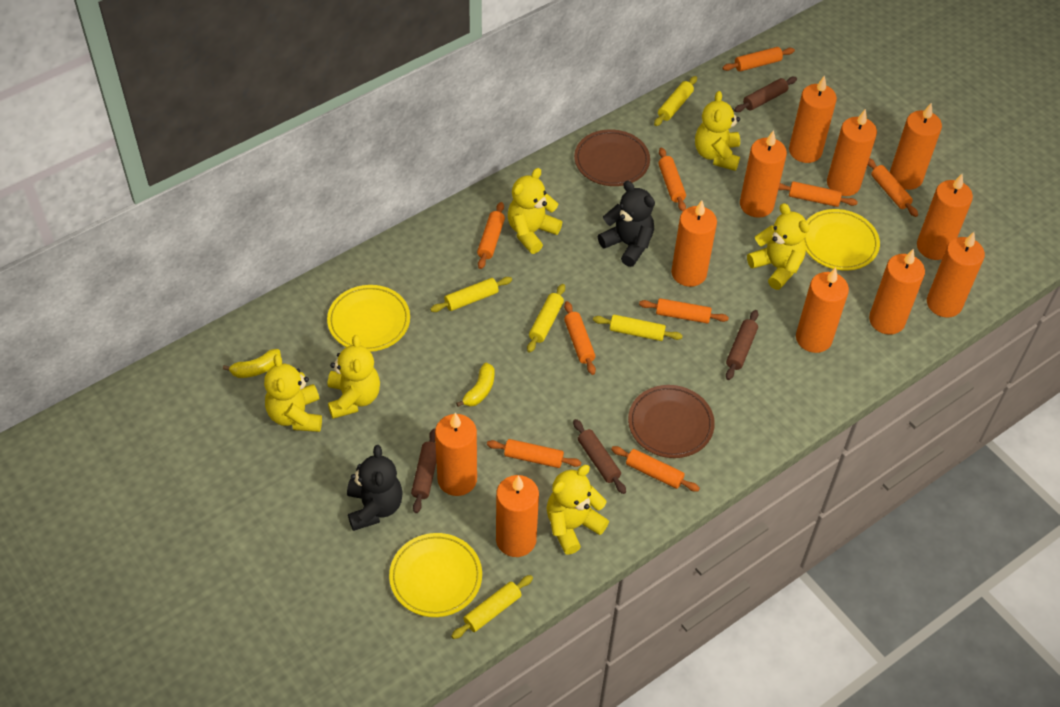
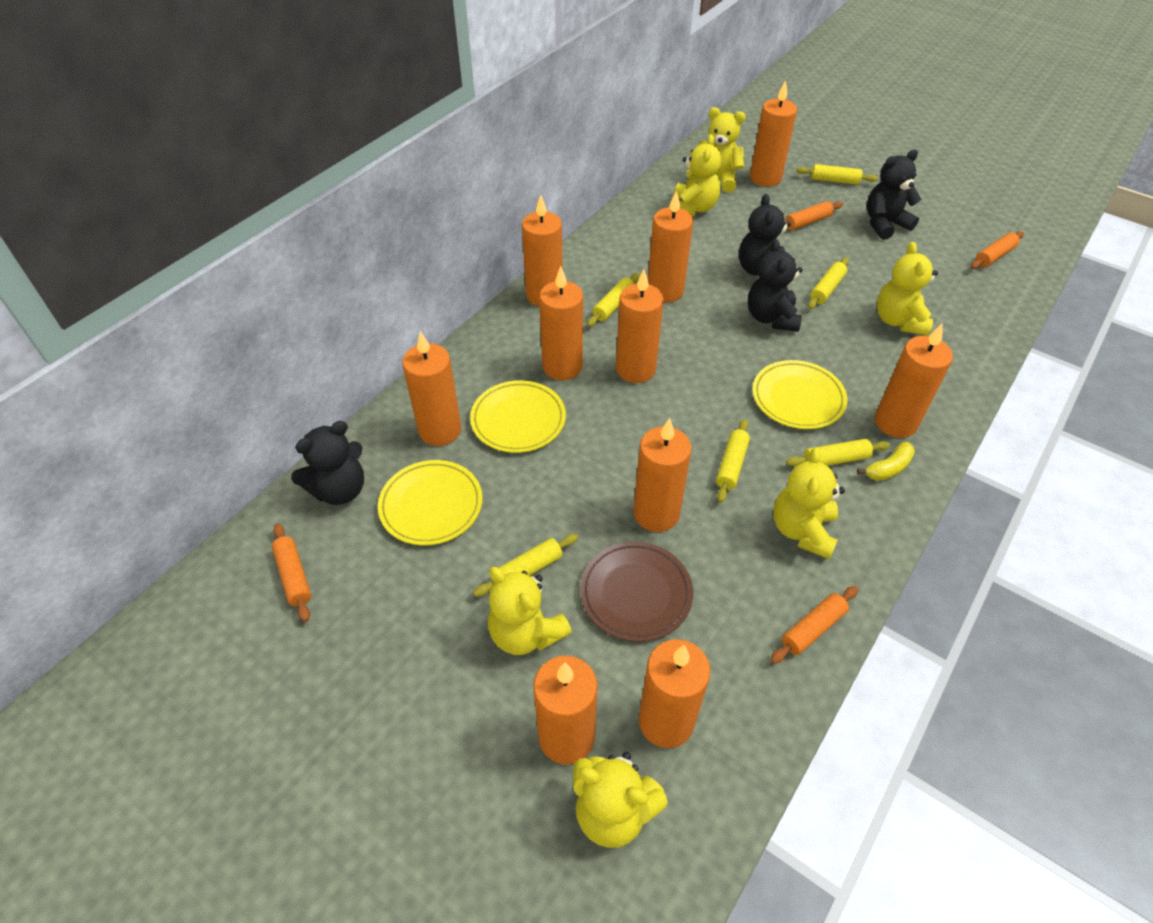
black teddy bear: 2 -> 4
brown plate: 2 -> 1
brown rolling pin: 4 -> 0
orange candle: 11 -> 10
orange rolling pin: 9 -> 4
yellow banana: 2 -> 1
yellow rolling pin: 5 -> 6

